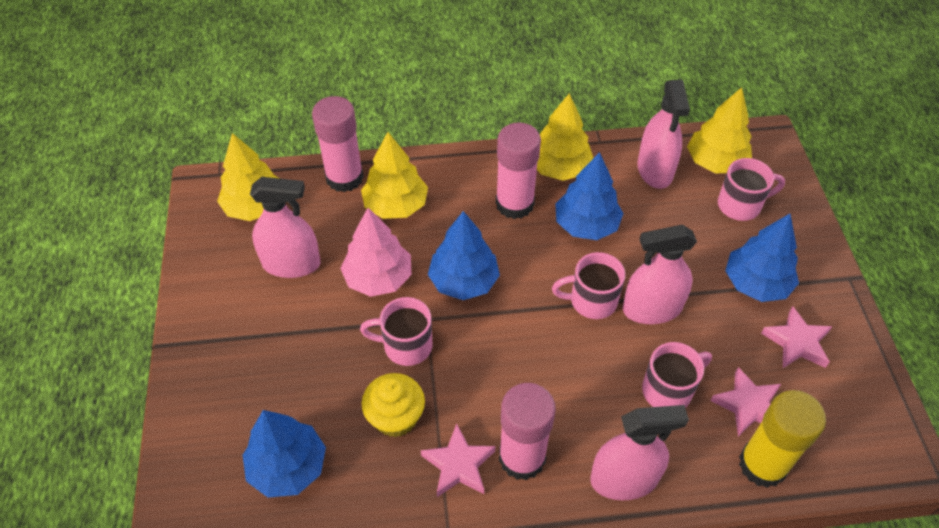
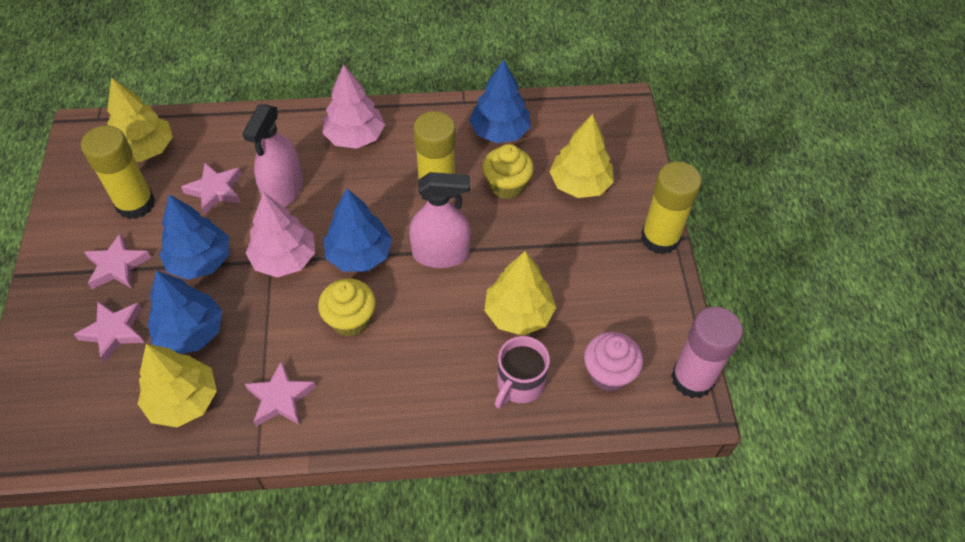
pink cupcake: 0 -> 1
pink glue stick: 3 -> 1
pink mug: 4 -> 1
pink spray bottle: 4 -> 2
pink star: 3 -> 4
pink tree: 1 -> 2
yellow cupcake: 1 -> 2
yellow glue stick: 1 -> 3

